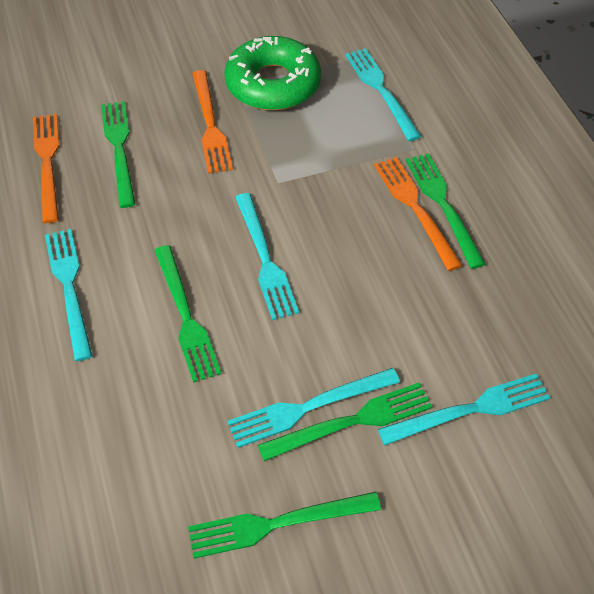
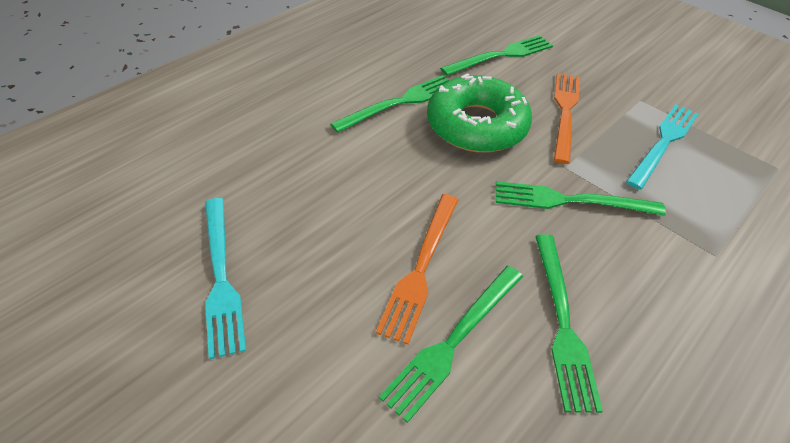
orange fork: 3 -> 2
turquoise fork: 5 -> 2

